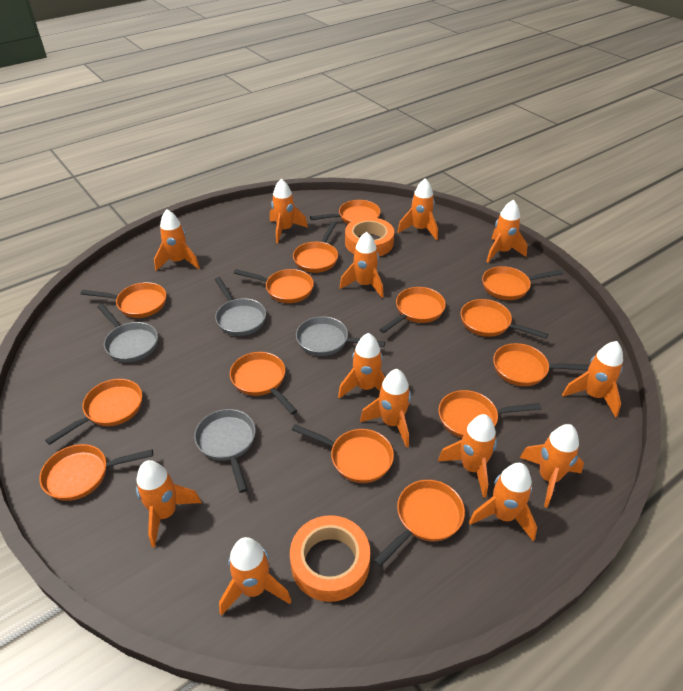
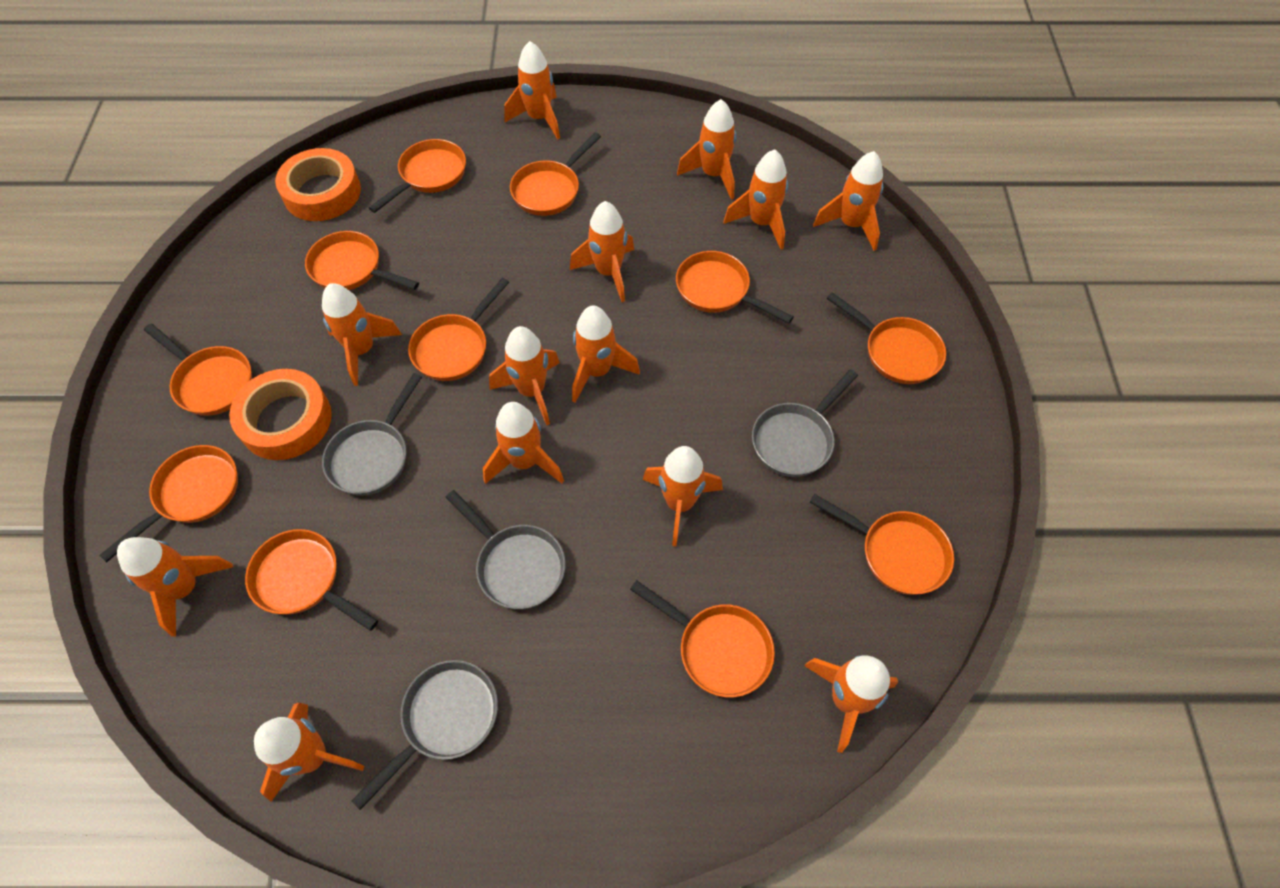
orange pan: 14 -> 11

